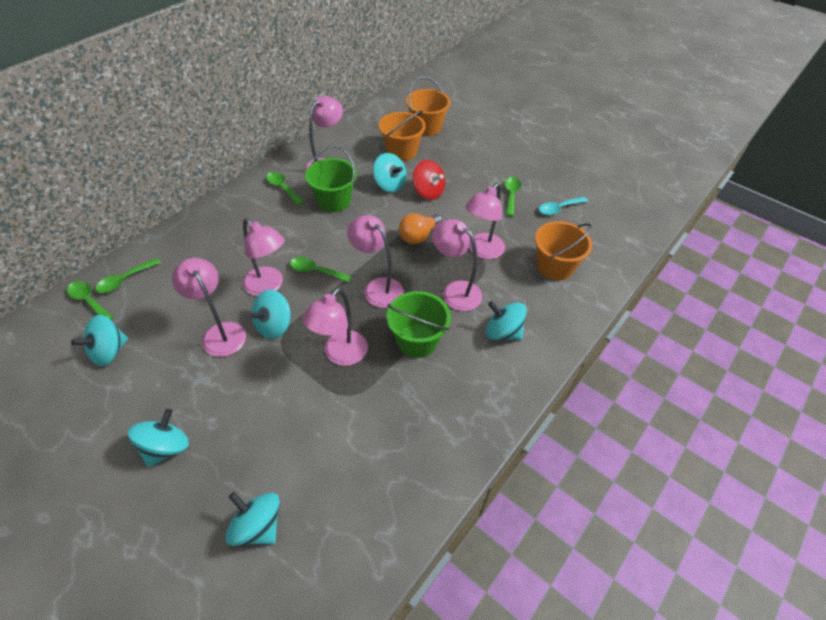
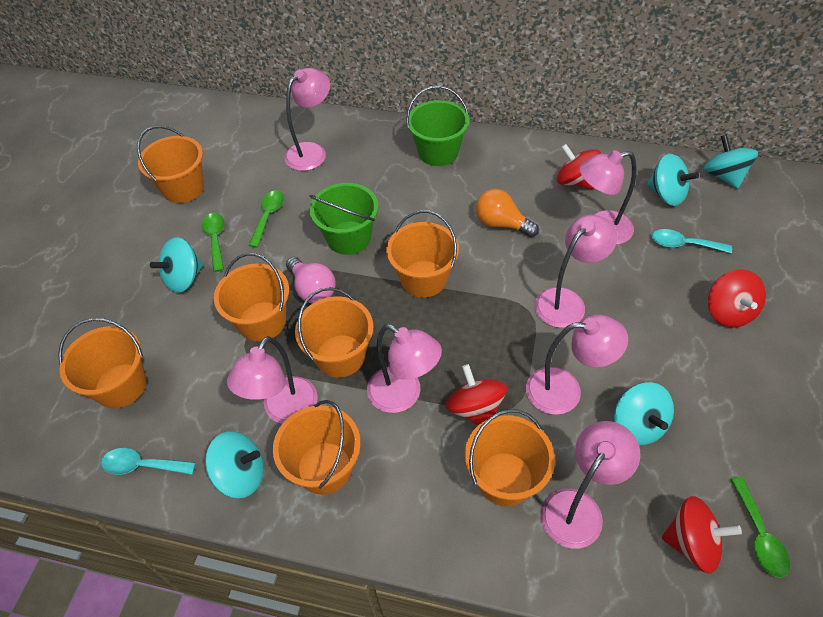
green spoon: 5 -> 3
orange bucket: 3 -> 7
pink light bulb: 0 -> 1
red spinning top: 1 -> 4
turquoise spinning top: 6 -> 5
turquoise spoon: 1 -> 2

